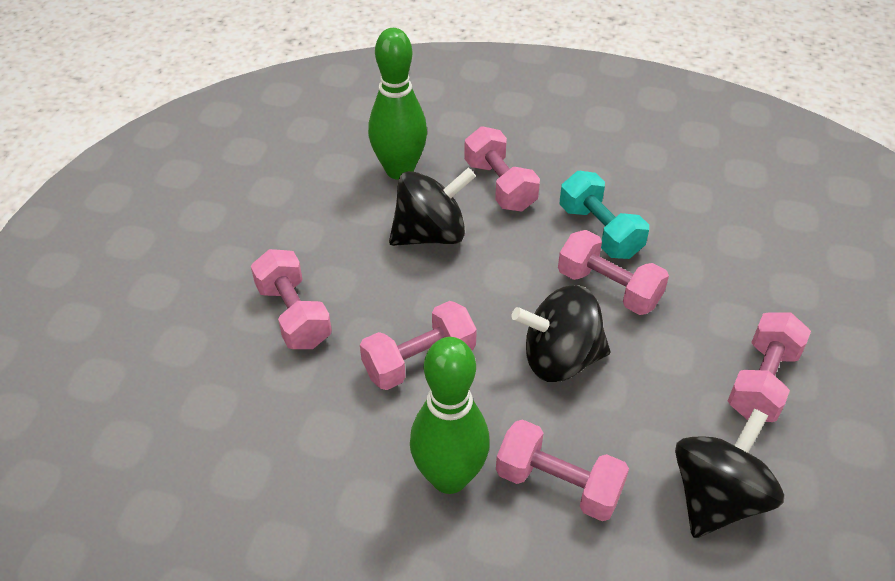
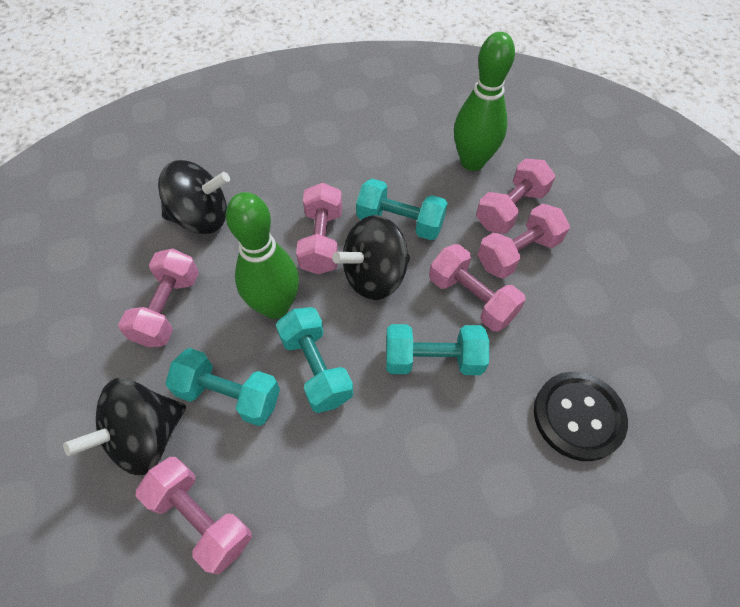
black button: 0 -> 1
turquoise dumbbell: 1 -> 4

